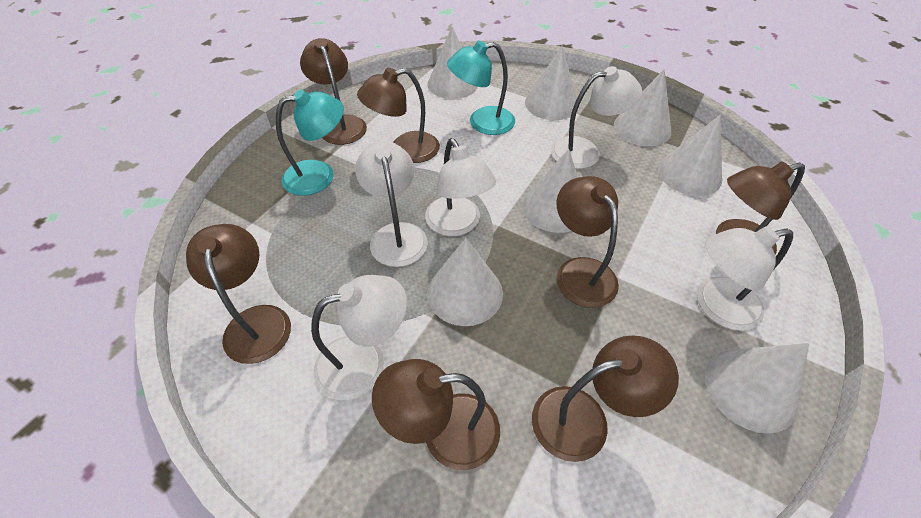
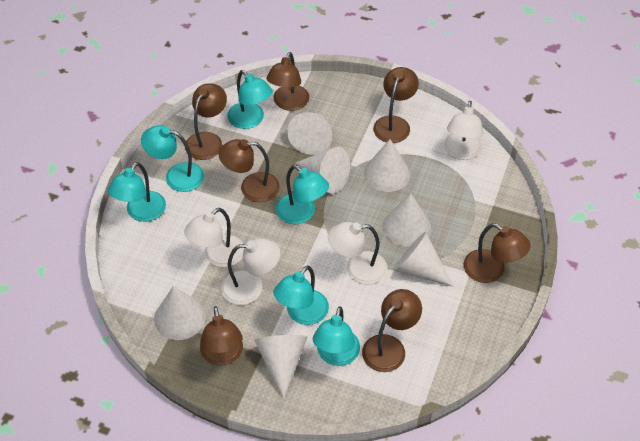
turquoise lamp: 2 -> 6
white lamp: 5 -> 4

